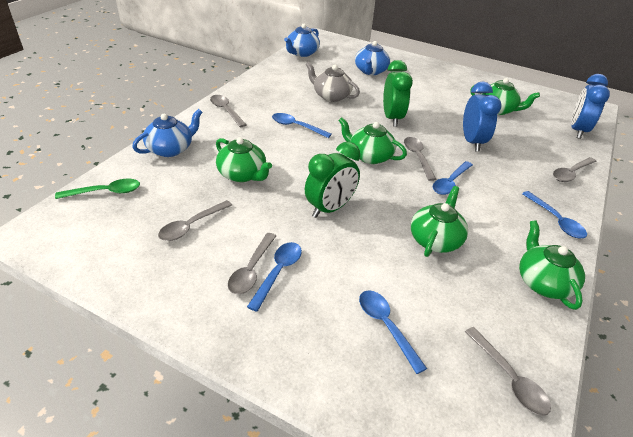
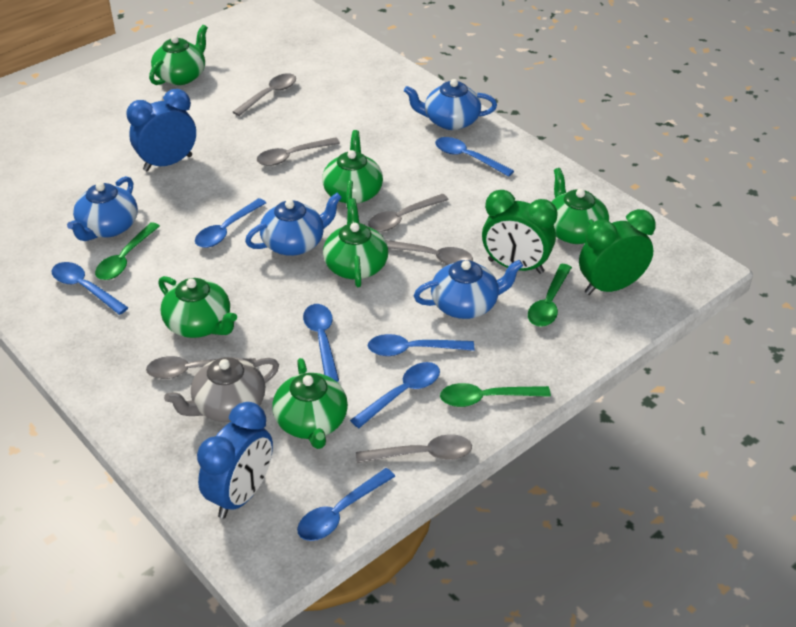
blue spoon: 5 -> 7
blue teapot: 3 -> 4
green spoon: 1 -> 3
green teapot: 5 -> 6

